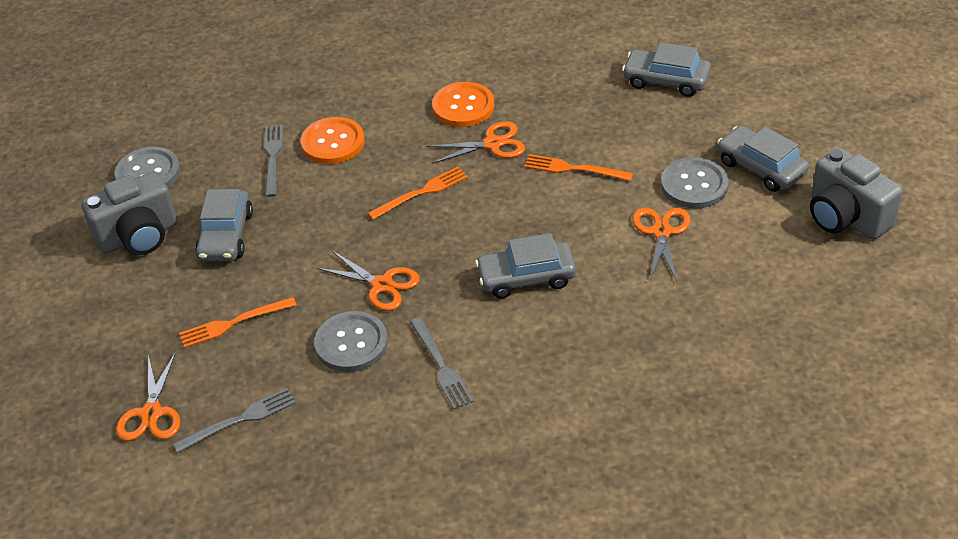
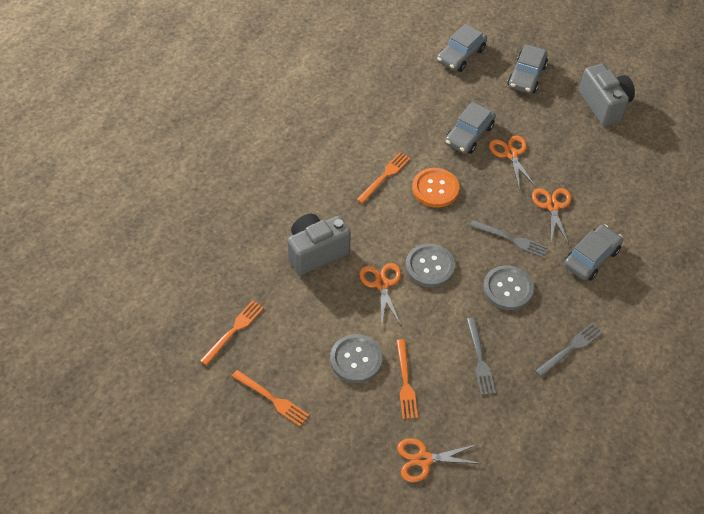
orange button: 2 -> 1
orange fork: 3 -> 4

